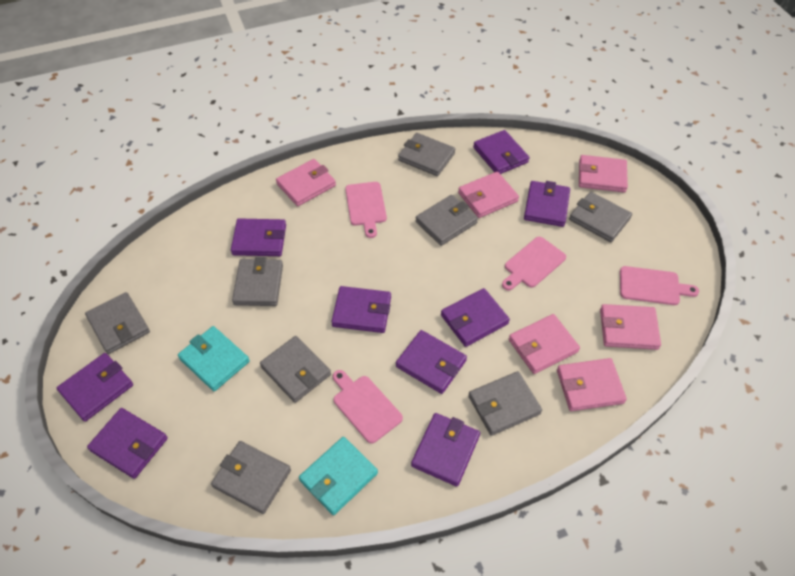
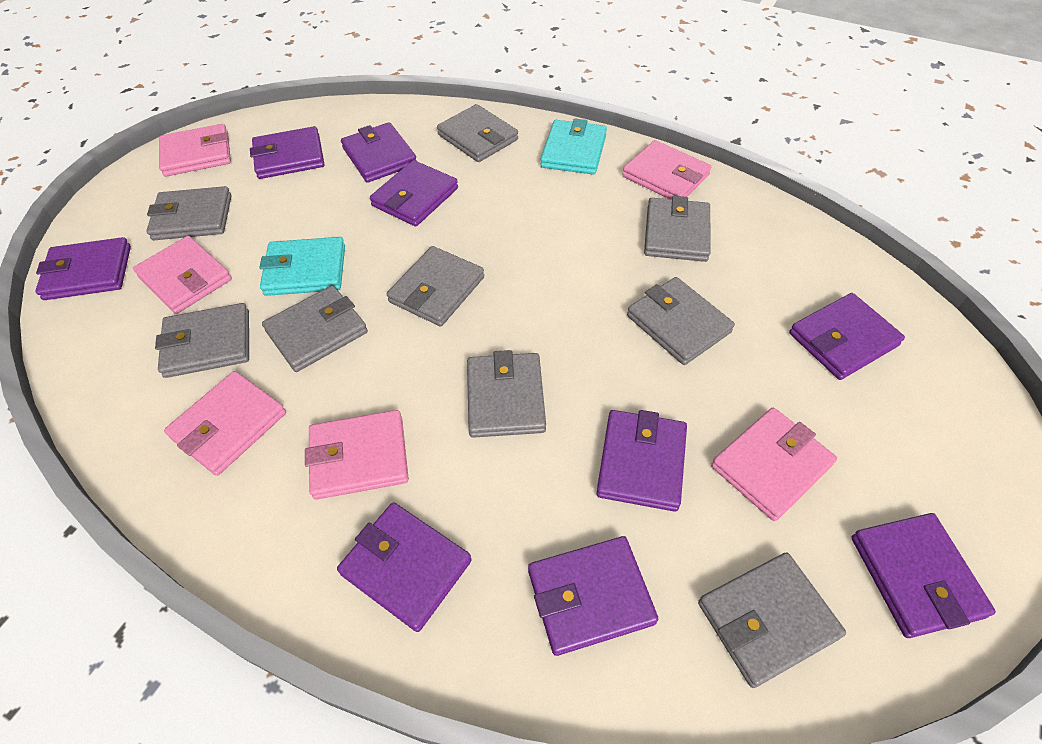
grey wallet: 8 -> 9
pink cutting board: 4 -> 0

